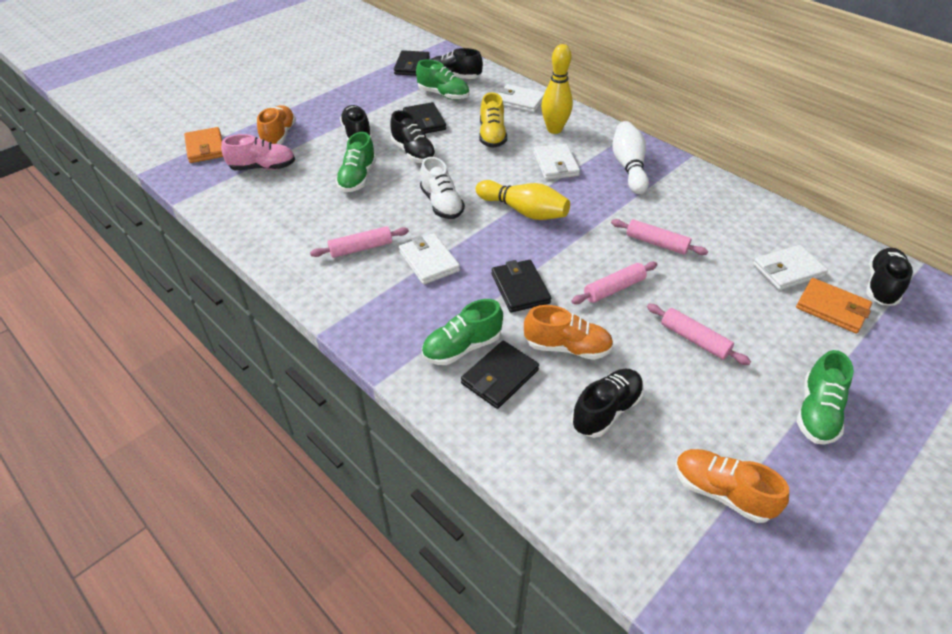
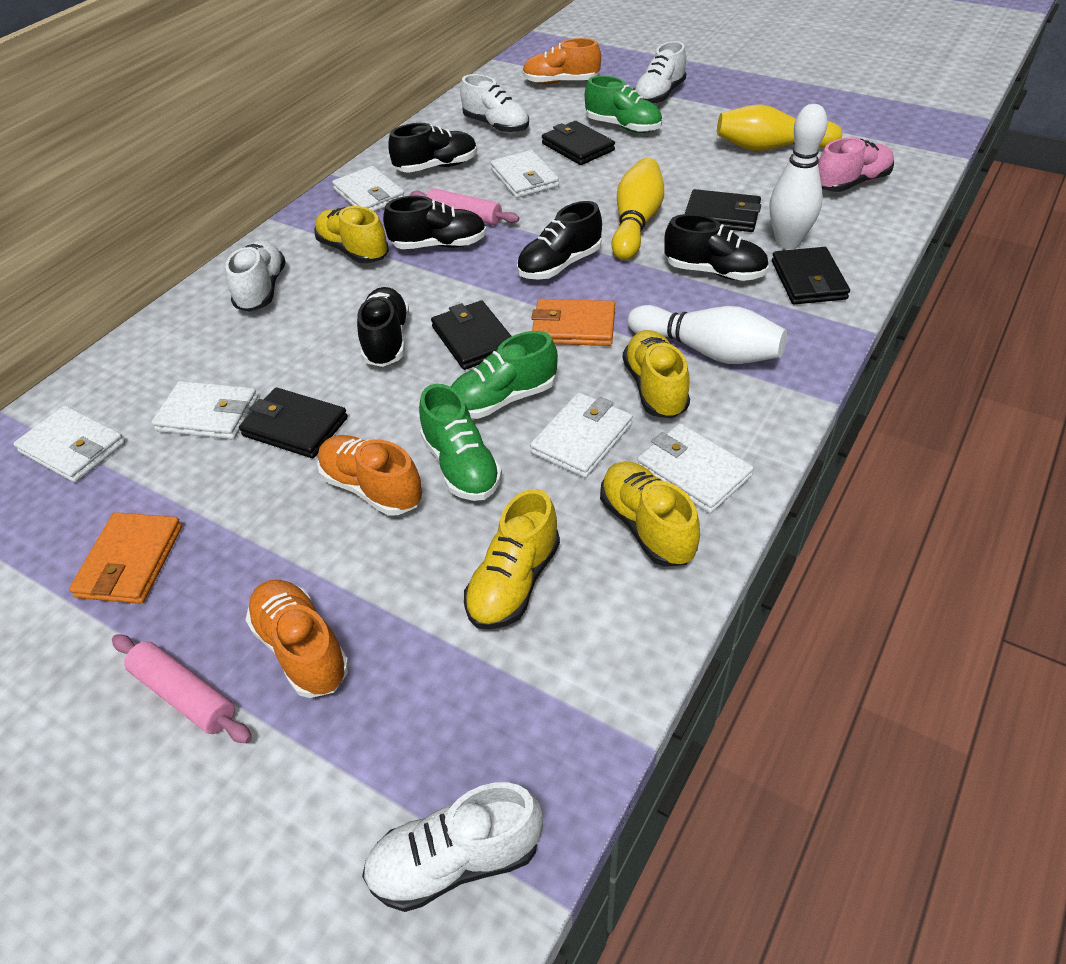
black wallet: 4 -> 5
green shoe: 4 -> 3
pink rolling pin: 4 -> 2
white bowling pin: 1 -> 2
white shoe: 1 -> 4
white wallet: 4 -> 6
yellow shoe: 1 -> 4

